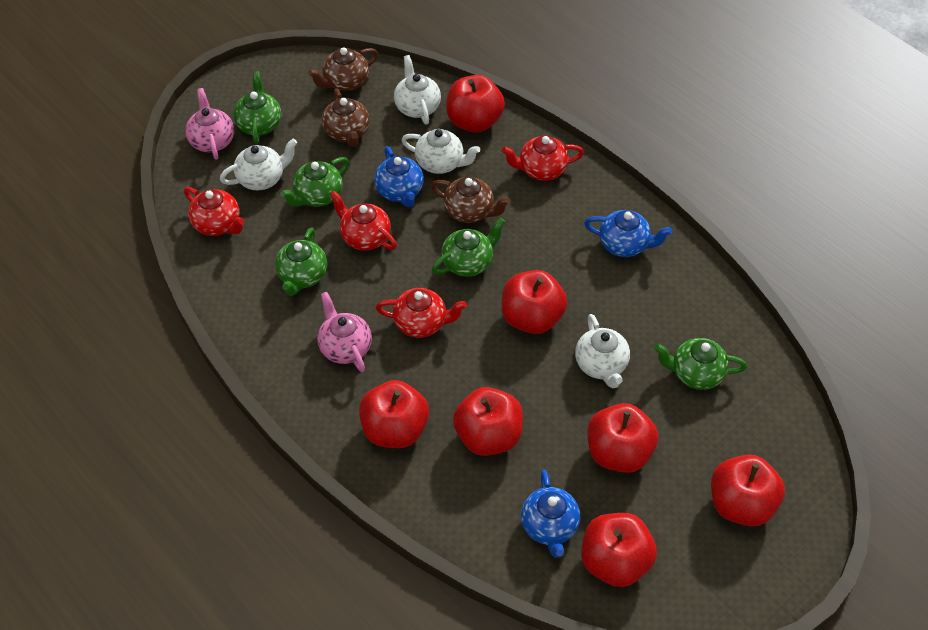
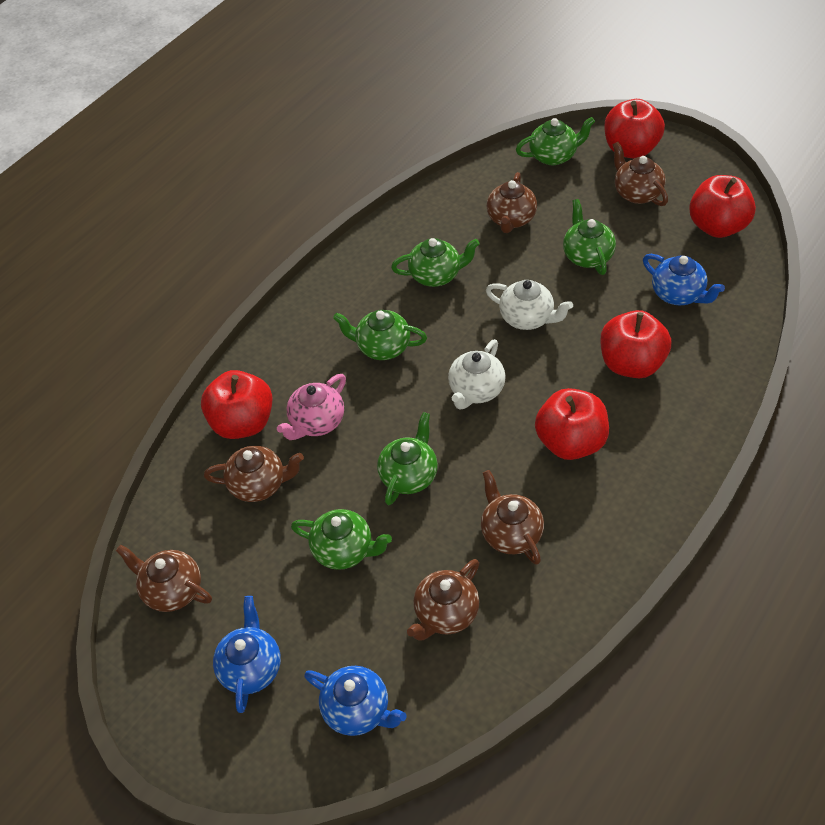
brown teapot: 3 -> 6
green teapot: 5 -> 6
pink teapot: 2 -> 1
red apple: 7 -> 5
red teapot: 4 -> 0
white teapot: 4 -> 2

